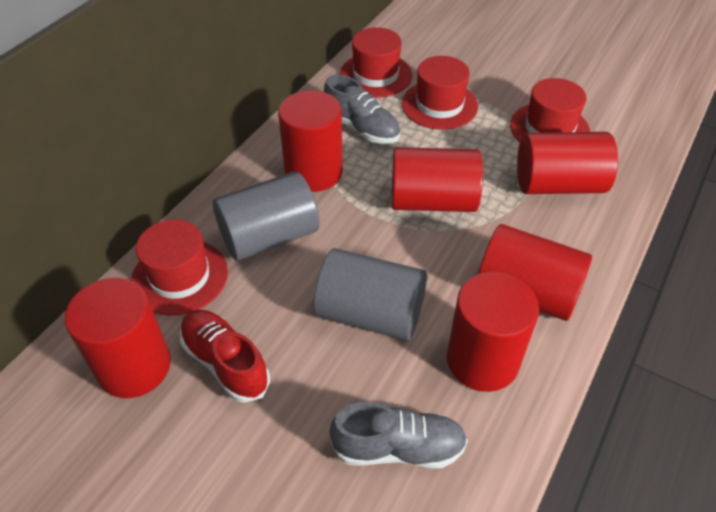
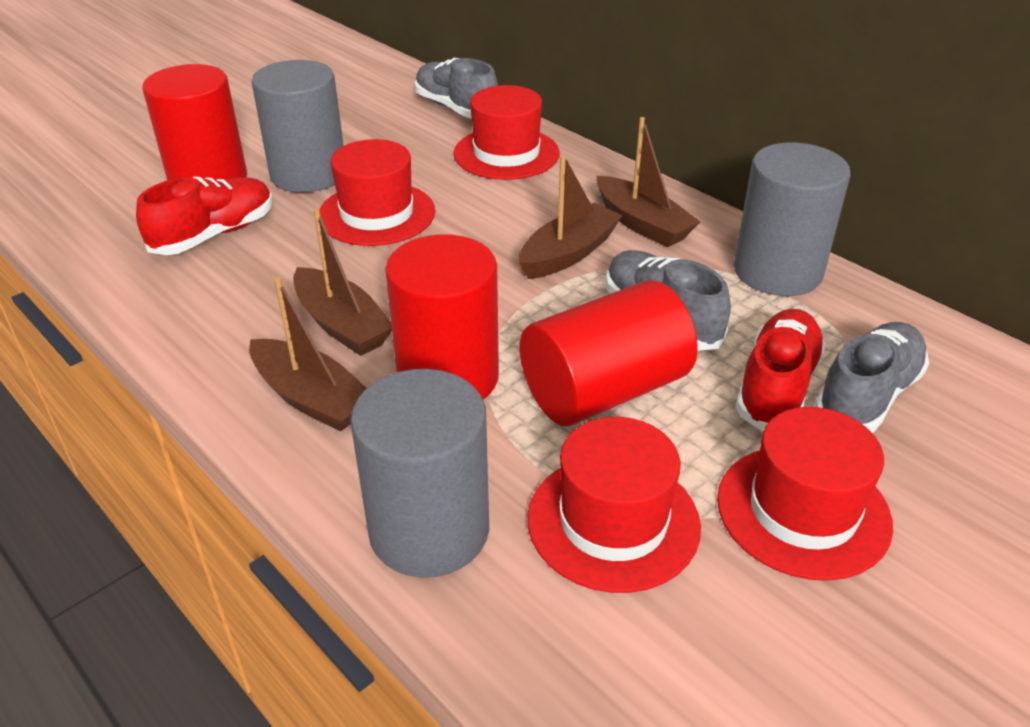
brown boat: 0 -> 4
grey cylinder: 2 -> 3
grey shoe: 2 -> 3
red cylinder: 6 -> 3
red shoe: 1 -> 2

